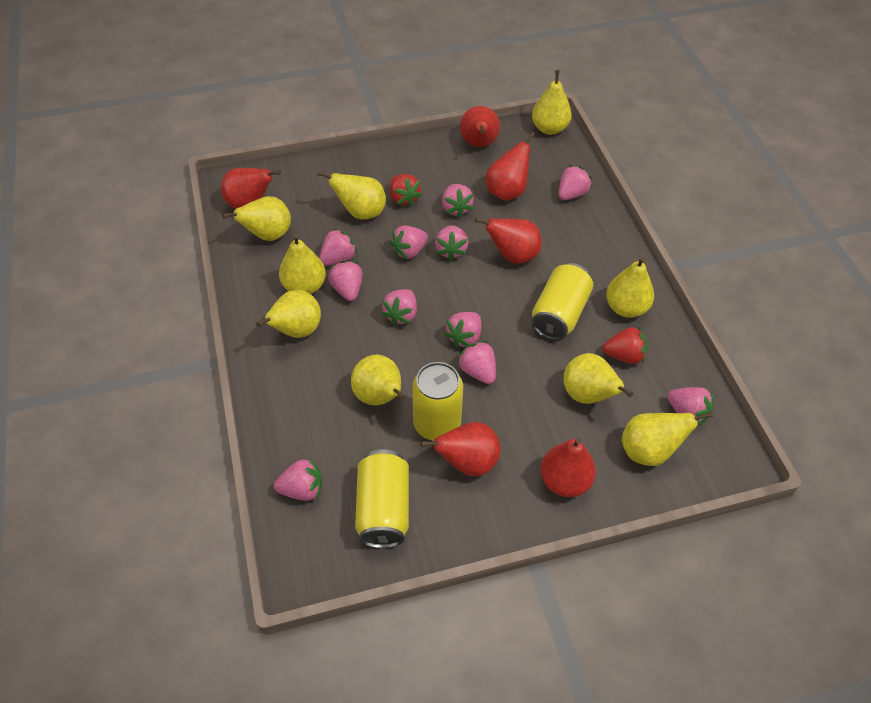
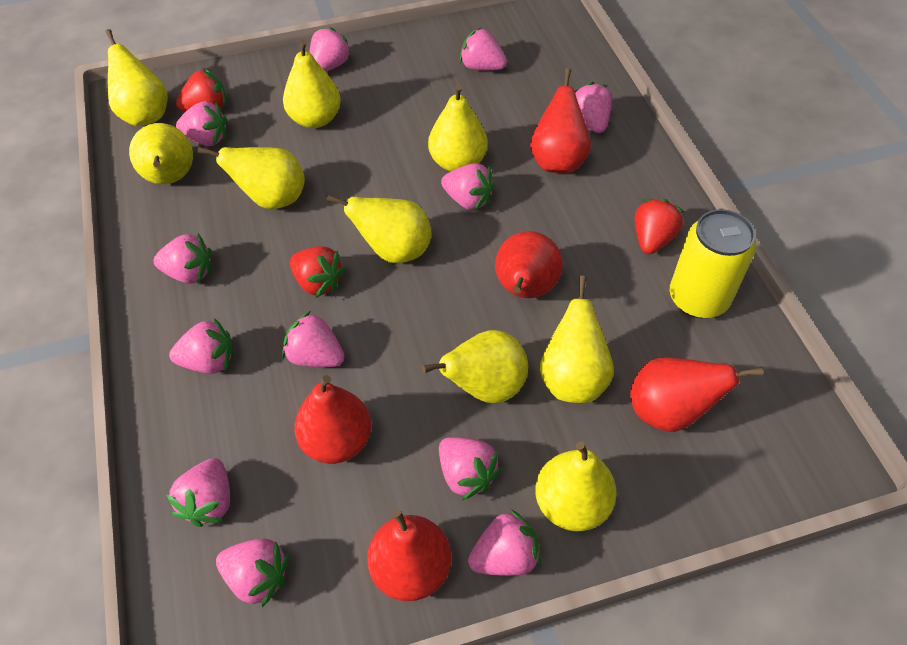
pink strawberry: 11 -> 12
red pear: 6 -> 5
red strawberry: 2 -> 3
yellow can: 3 -> 1

